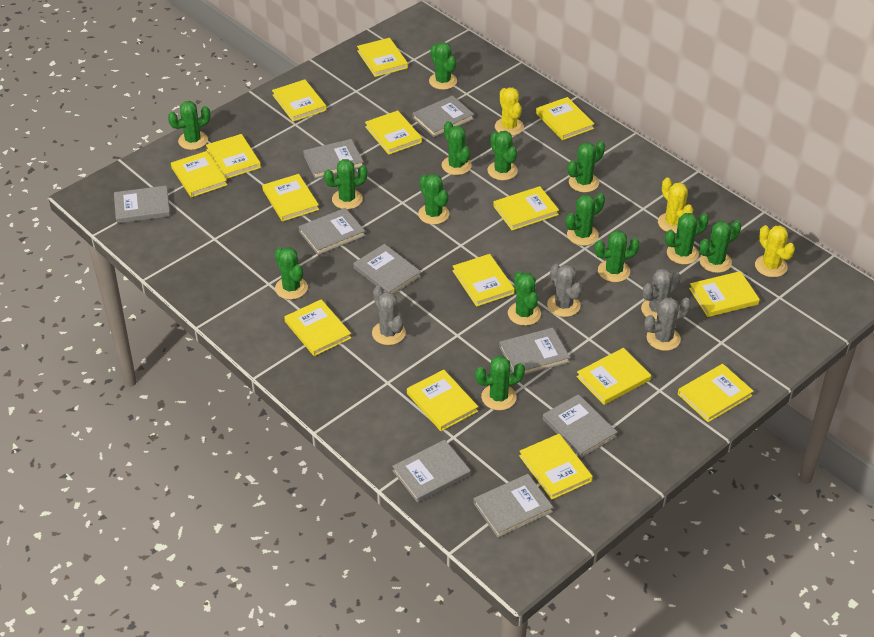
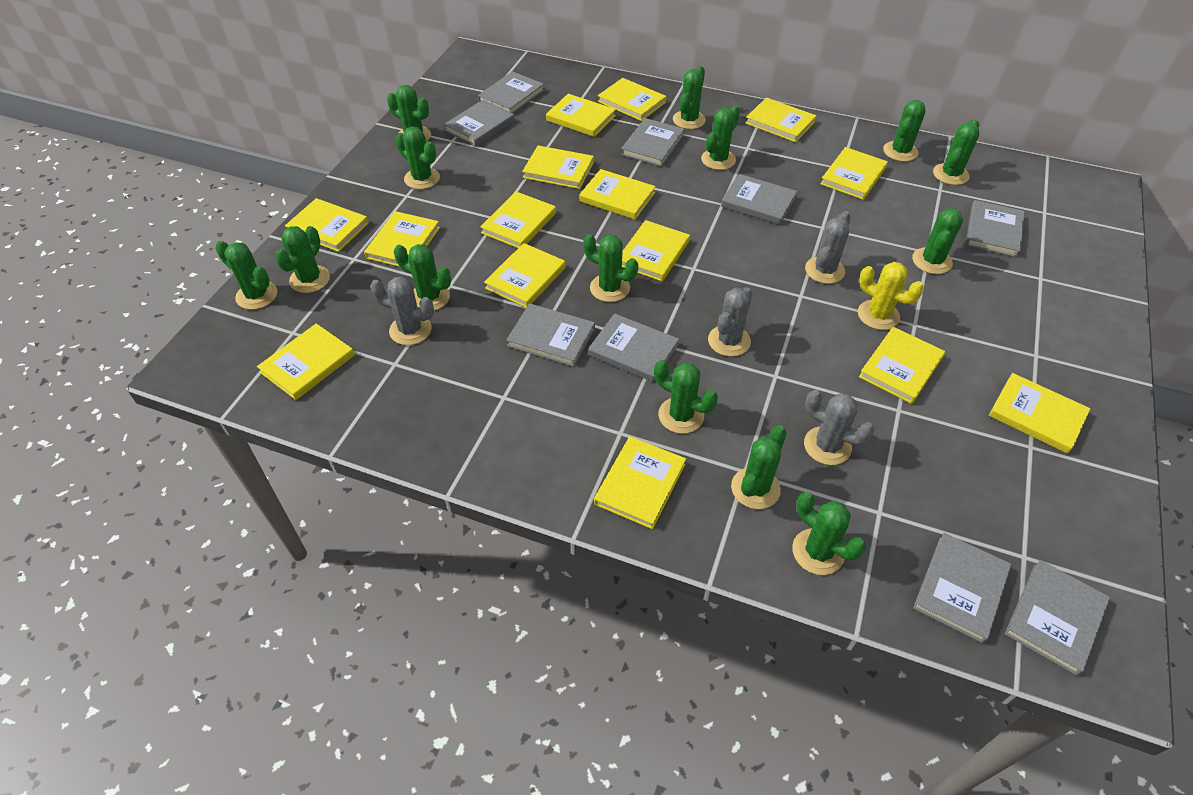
yellow cactus: 3 -> 1

